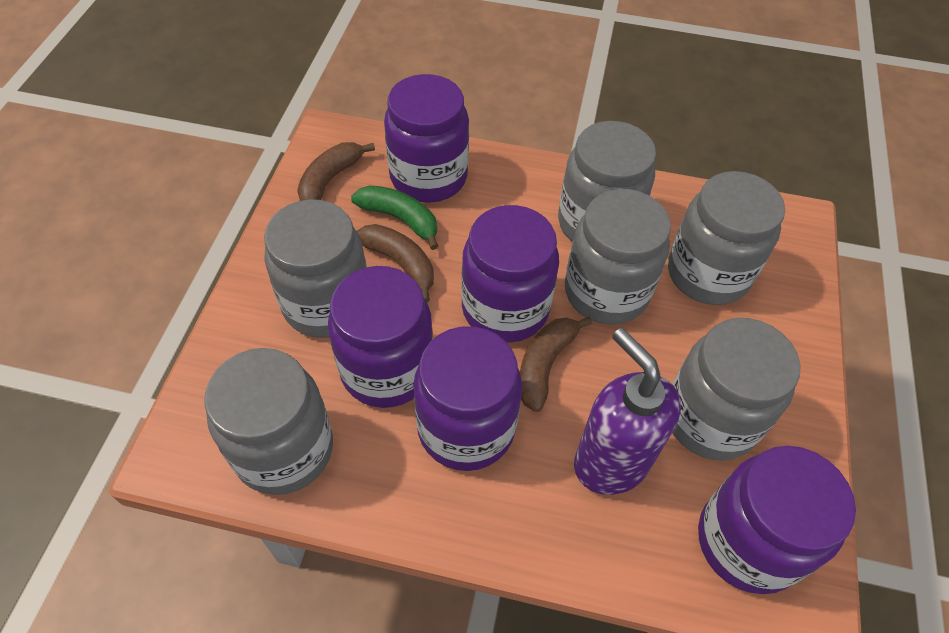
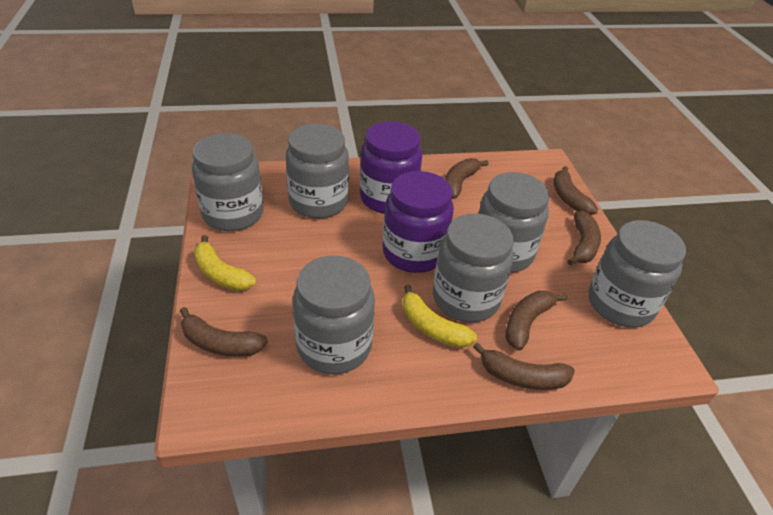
brown banana: 3 -> 6
green banana: 1 -> 0
purple jar: 5 -> 2
purple soap dispenser: 1 -> 0
yellow banana: 0 -> 2

